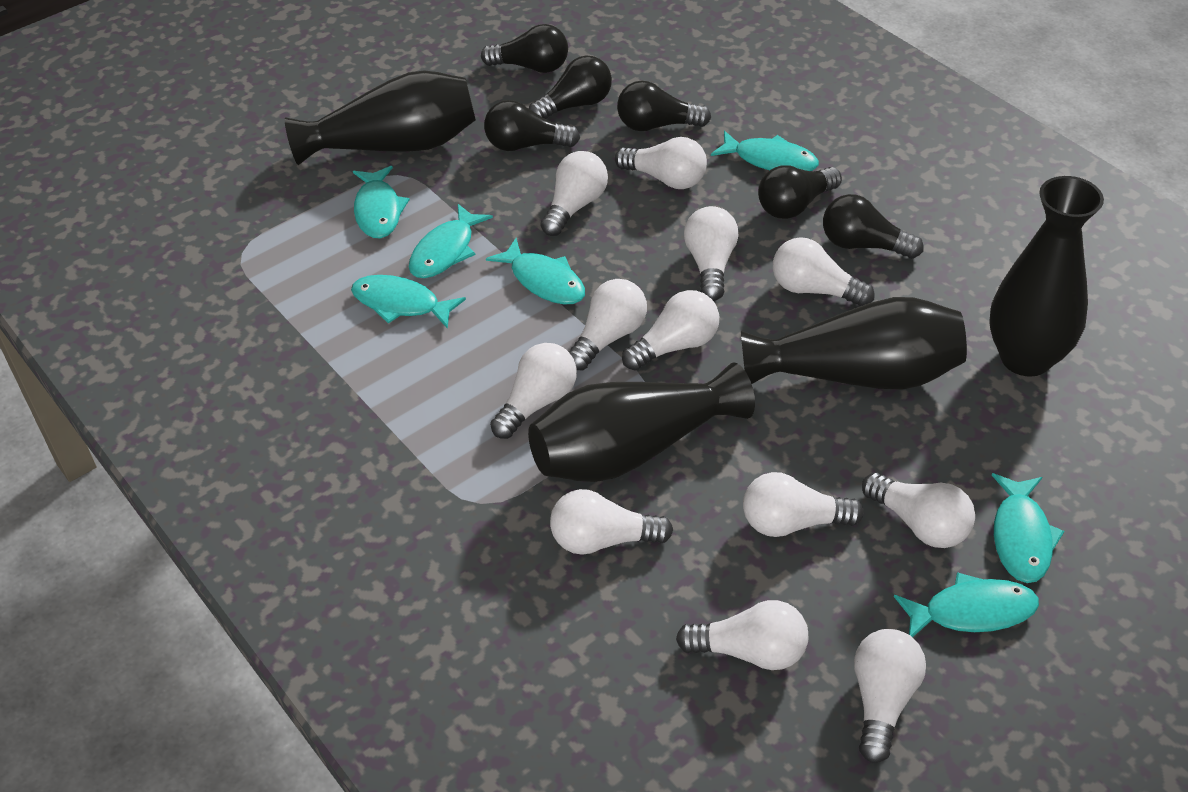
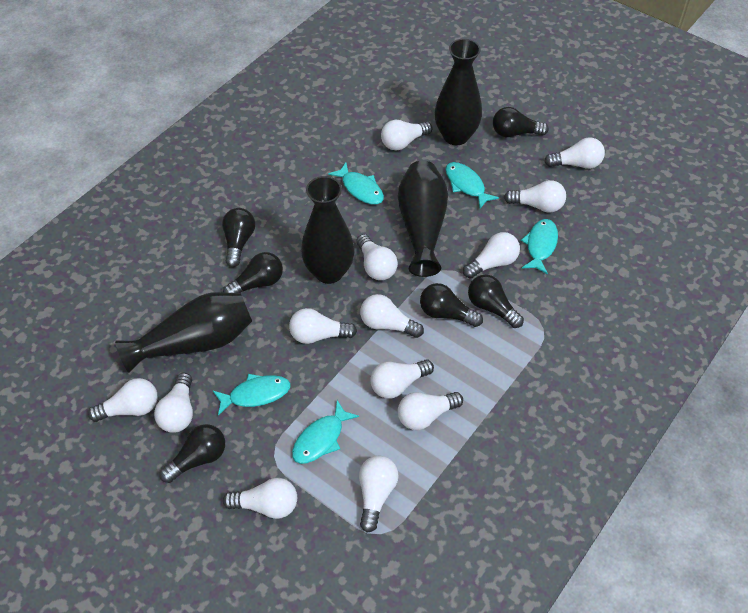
turquoise fish: 7 -> 5
white light bulb: 12 -> 13

